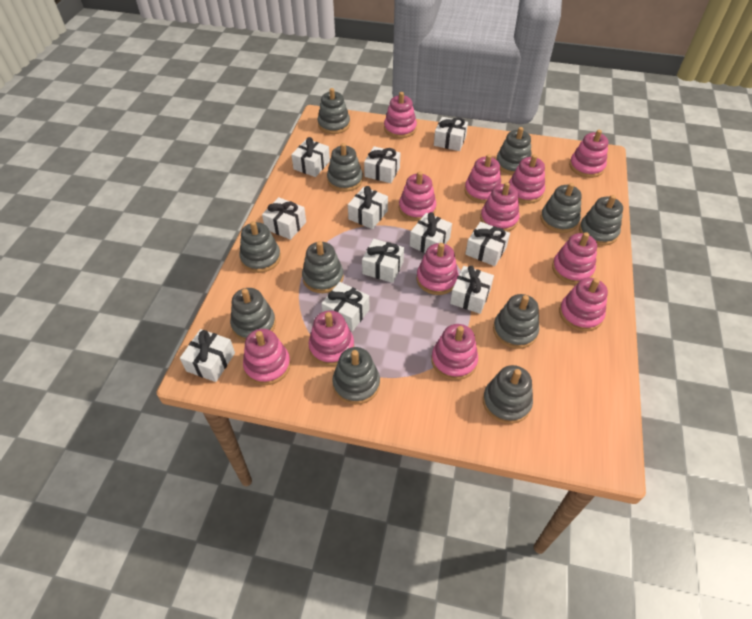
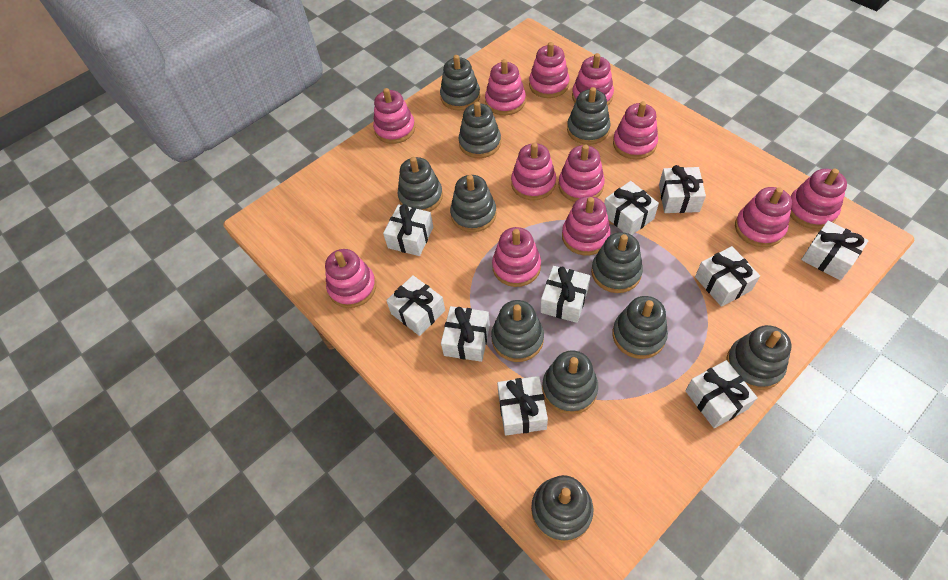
white gift: 11 -> 10

